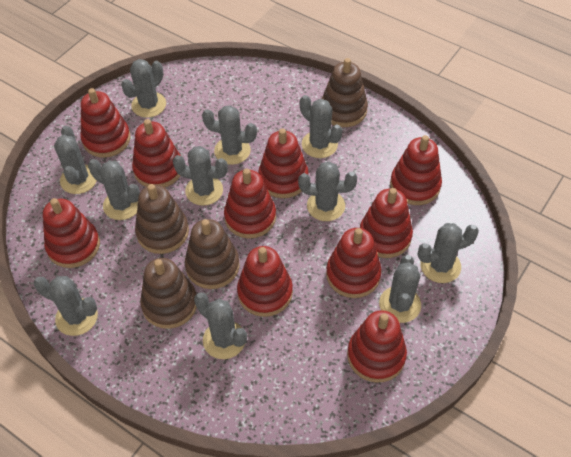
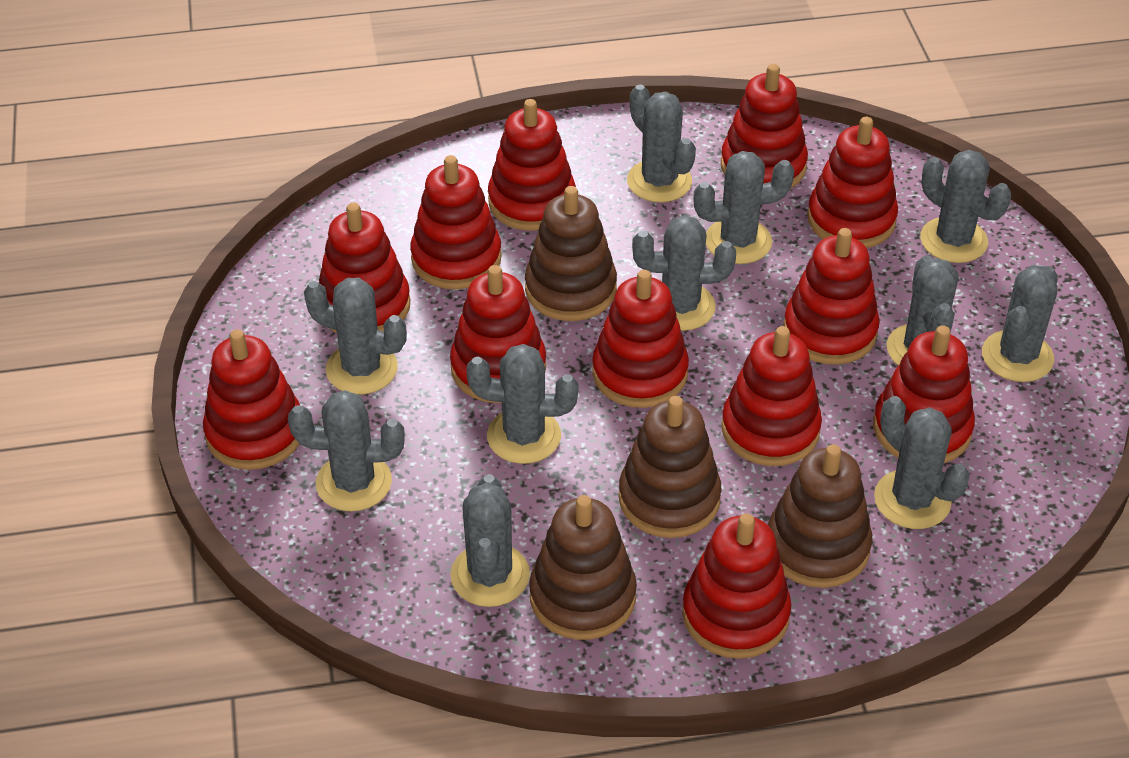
red stacking toy: 10 -> 12

